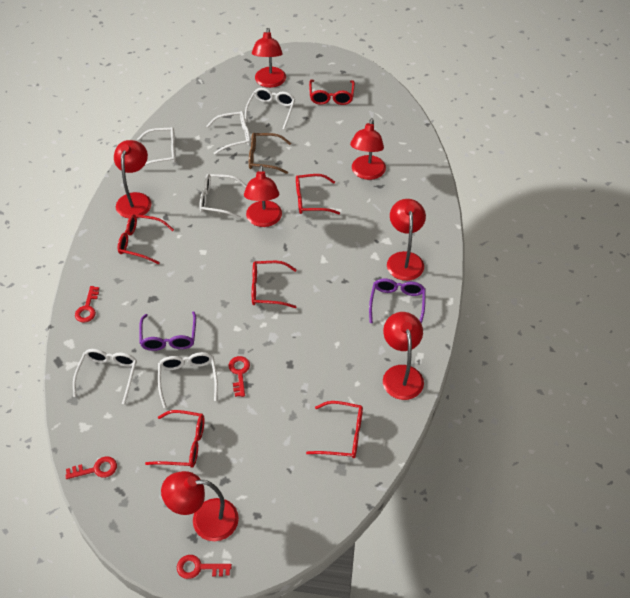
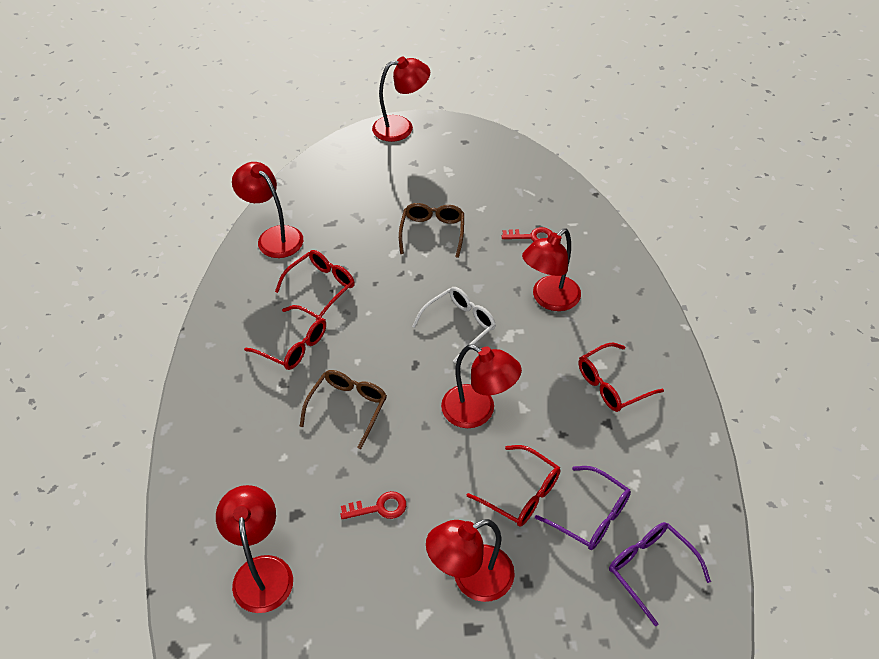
brown glasses: 1 -> 2
red glasses: 6 -> 4
red key: 4 -> 2
red lamp: 7 -> 6
white glasses: 6 -> 1

